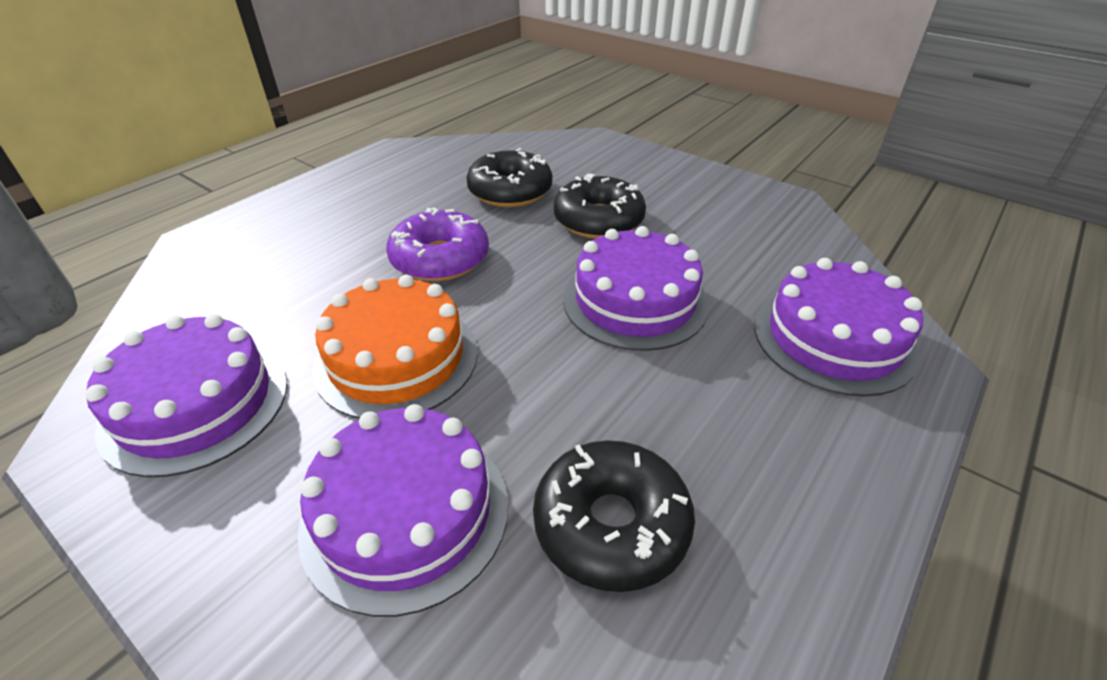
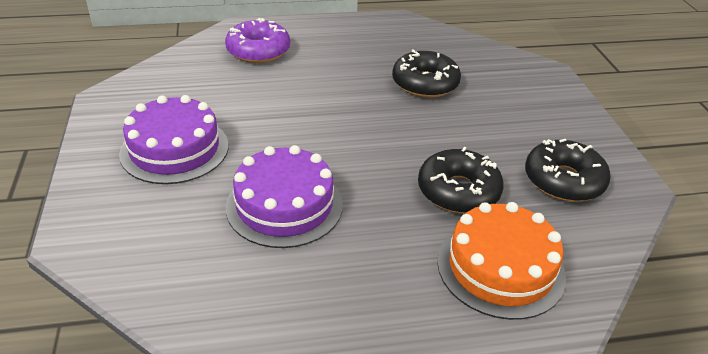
purple cake: 4 -> 2

